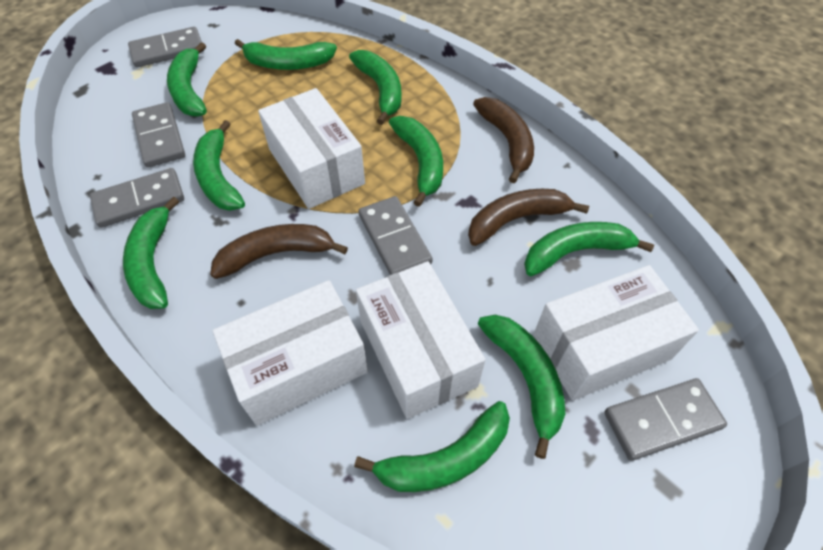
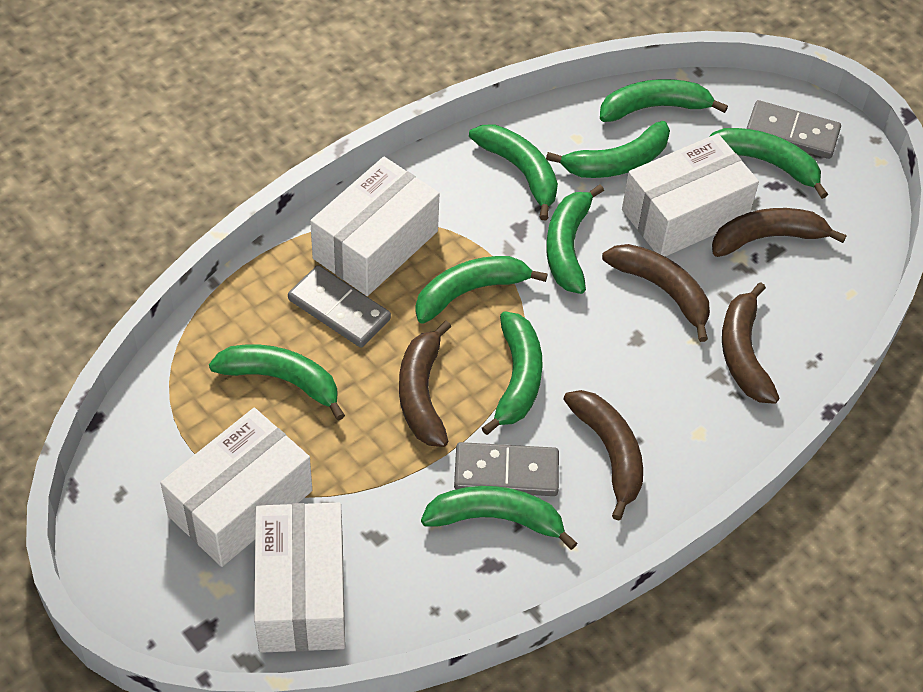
brown banana: 3 -> 5
grey domino: 5 -> 3

